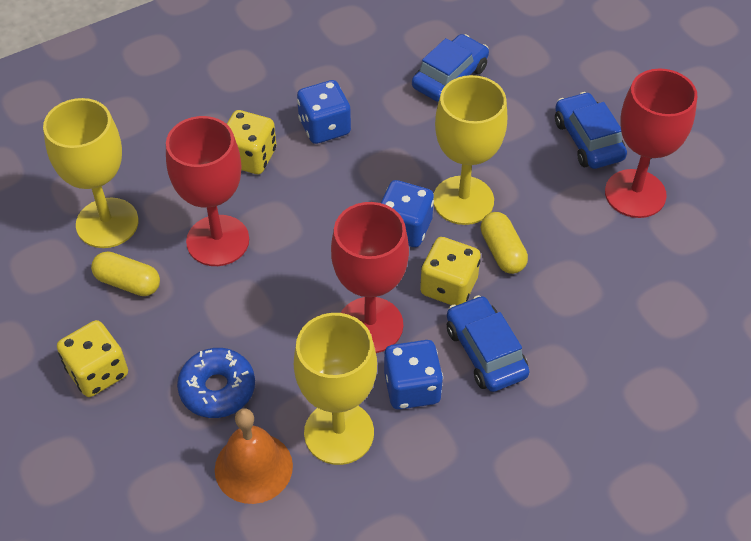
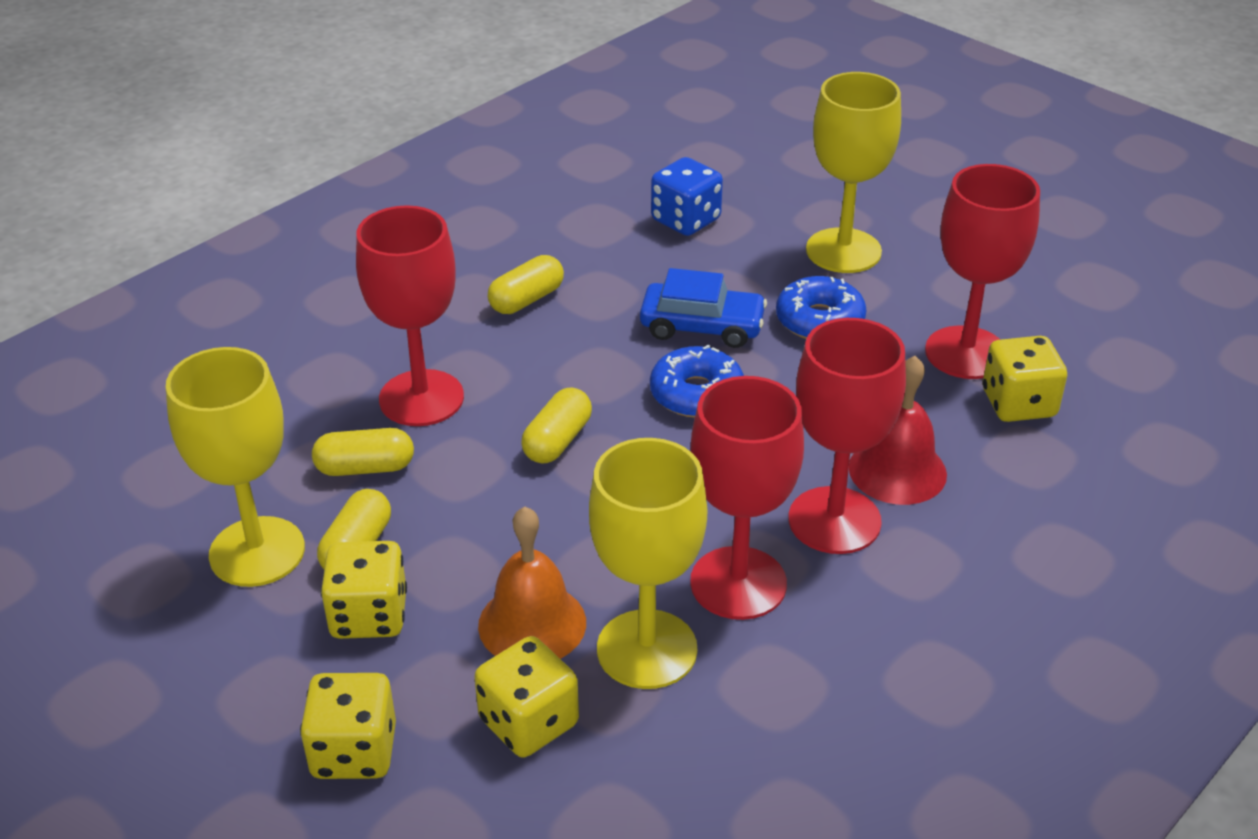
blue car: 3 -> 1
blue dice: 3 -> 1
blue donut: 1 -> 2
red bell: 0 -> 1
red goblet: 3 -> 4
yellow capsule: 2 -> 4
yellow dice: 3 -> 4

